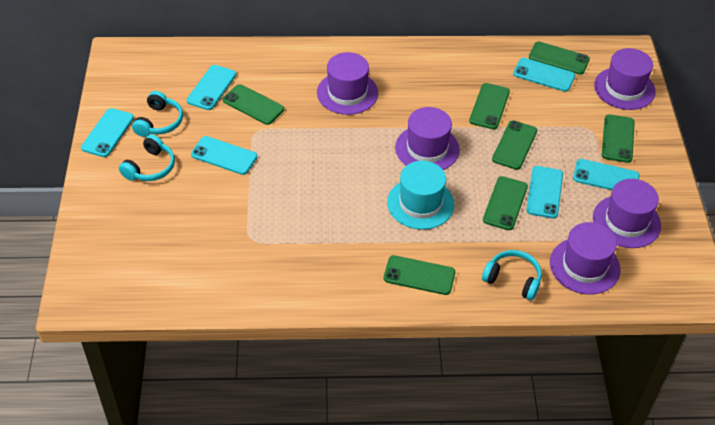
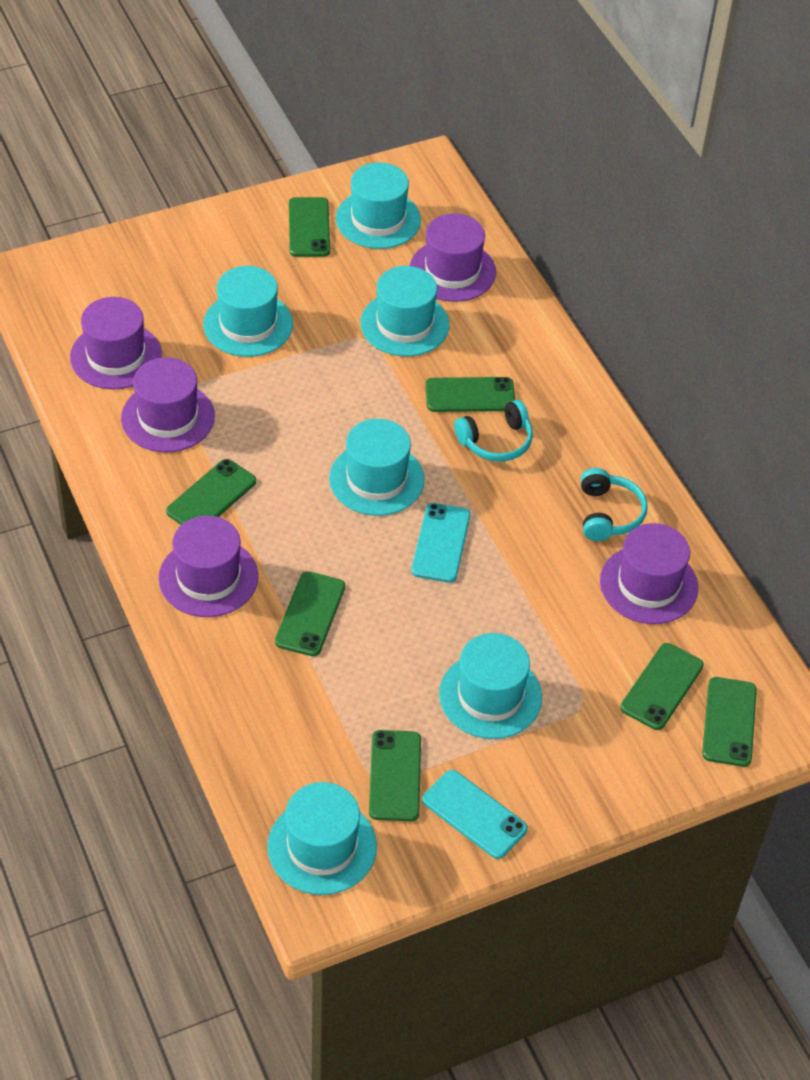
turquoise hat: 1 -> 6
turquoise headphones: 3 -> 2
turquoise phone: 6 -> 2

